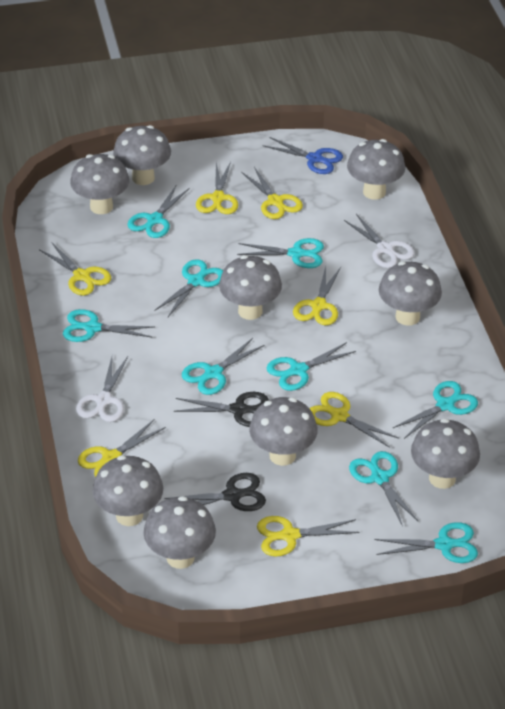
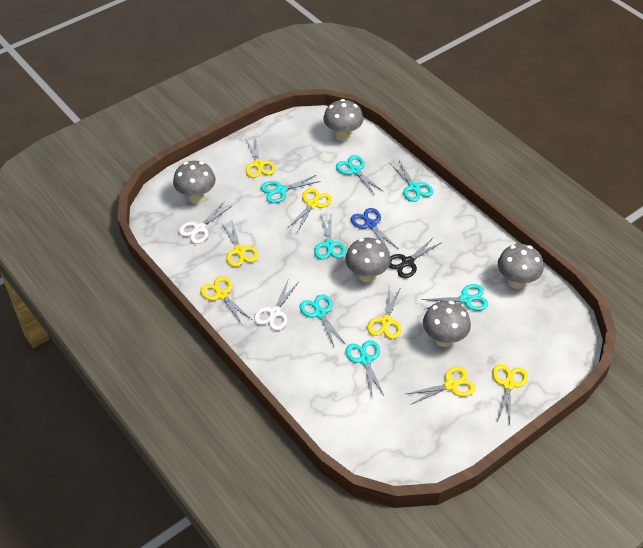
black scissors: 2 -> 1
grey mushroom: 9 -> 5
turquoise scissors: 9 -> 7

